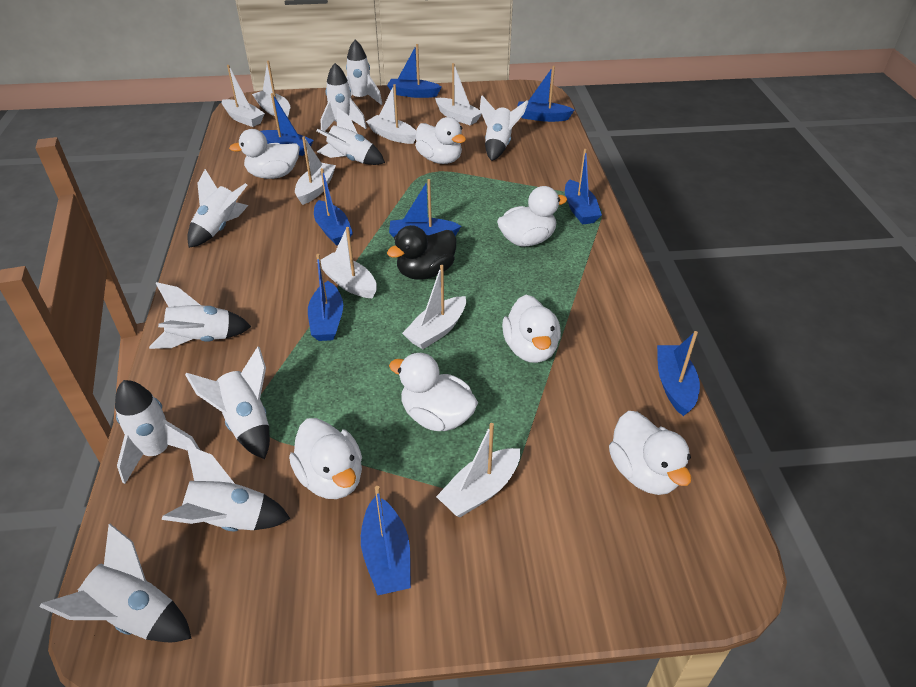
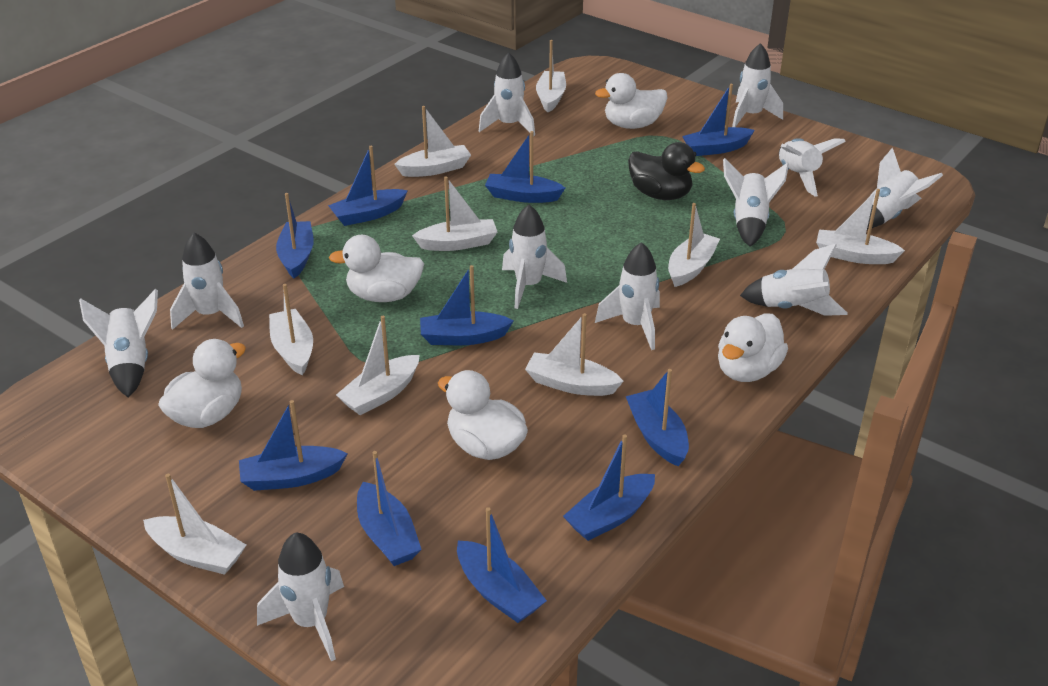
blue boat: 9 -> 10
white boat: 8 -> 9
white duck: 7 -> 5
white rocket: 10 -> 11

